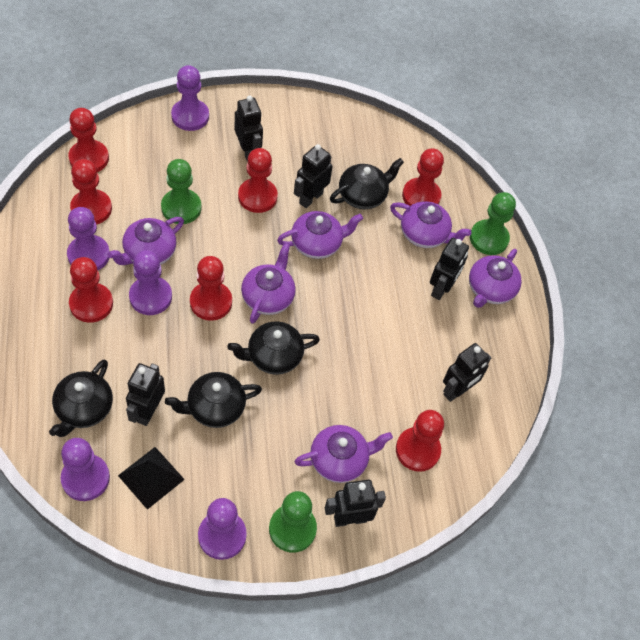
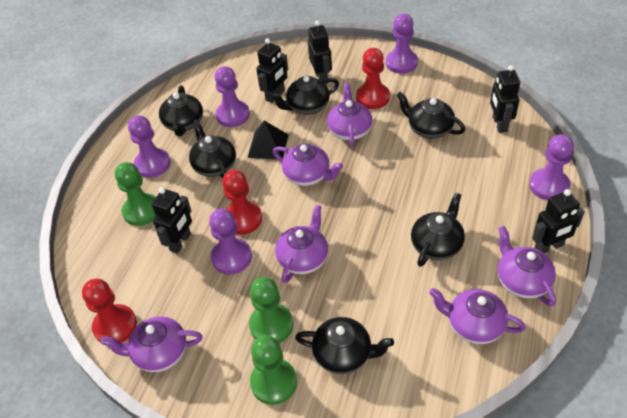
black robot: 6 -> 5
black teapot: 4 -> 6
red pawn: 7 -> 3

